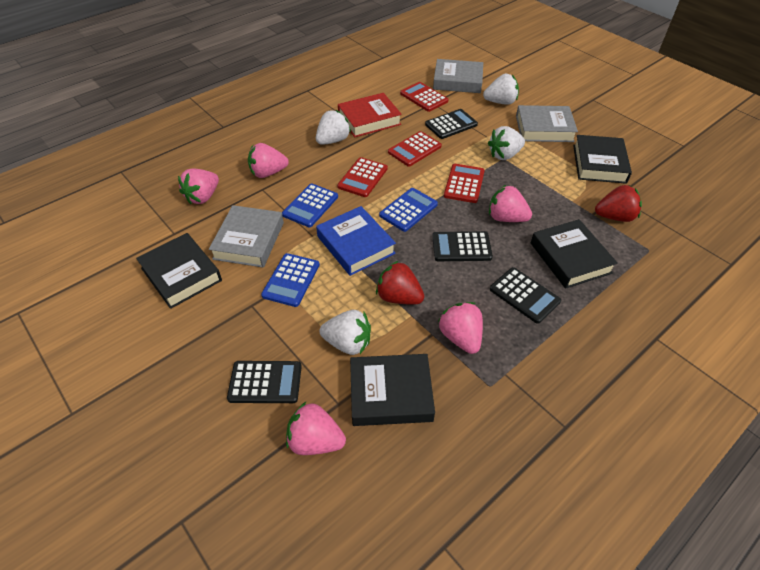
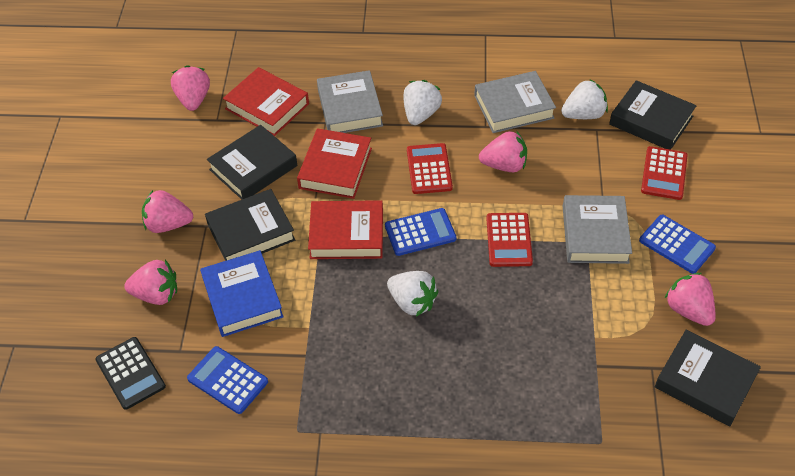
black calculator: 4 -> 1
red book: 1 -> 3
red calculator: 4 -> 3
red strawberry: 2 -> 0
white strawberry: 4 -> 3

